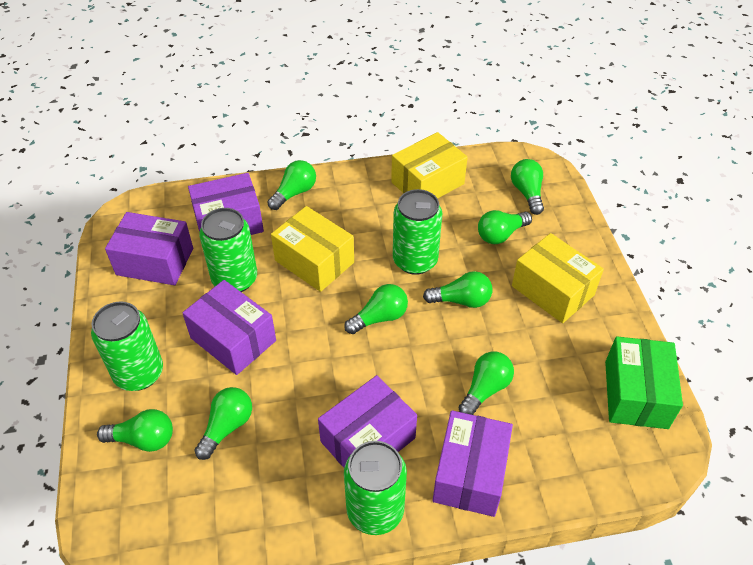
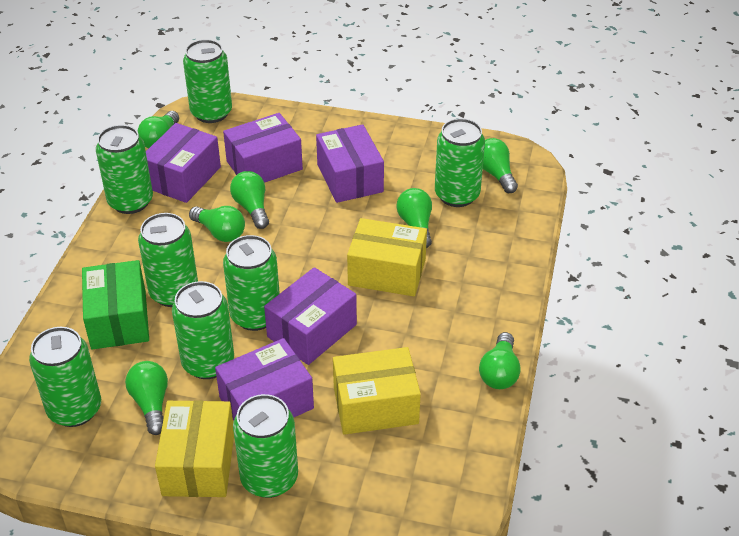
green can: 4 -> 8
green light bulb: 8 -> 7

